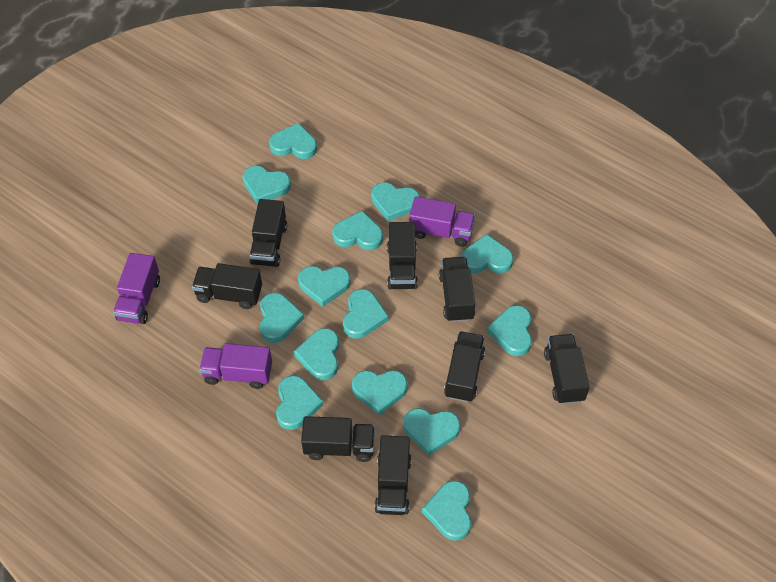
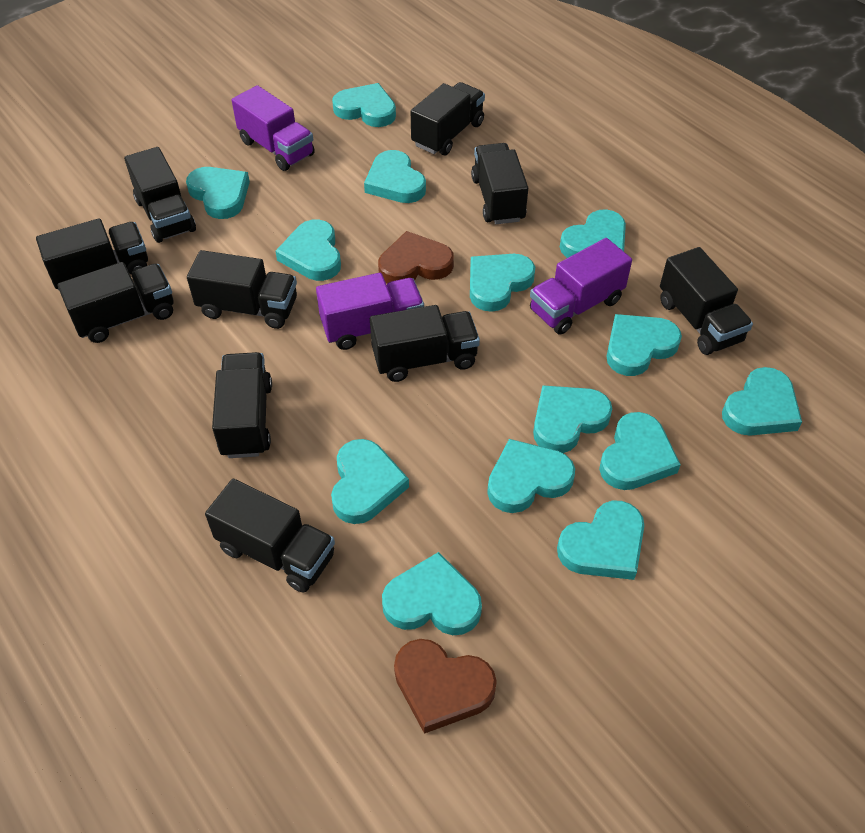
black truck: 8 -> 10
brown heart: 0 -> 2

